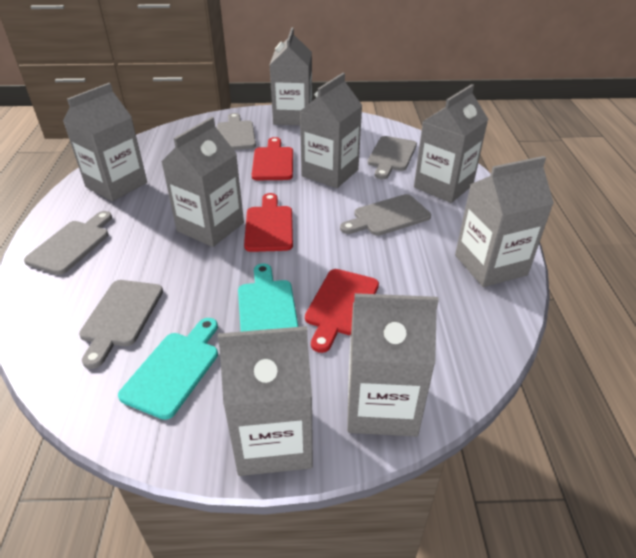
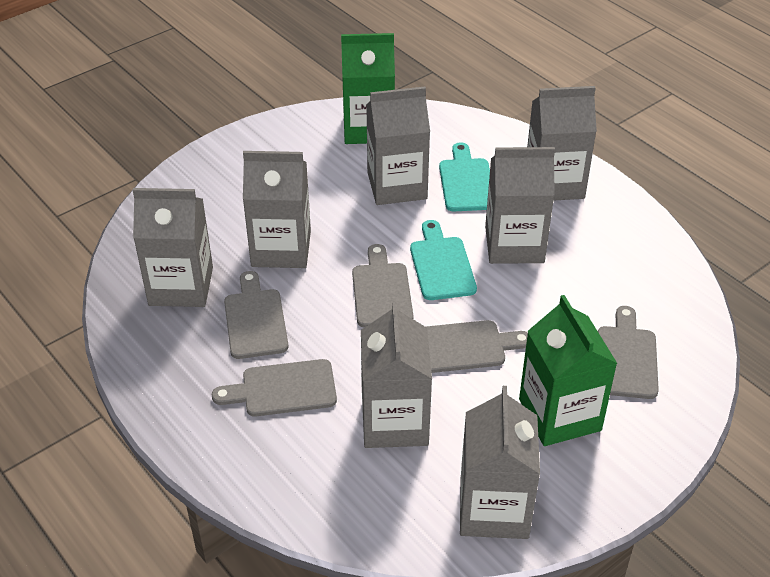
green carton: 0 -> 2
grey carton: 8 -> 7
red cutting board: 3 -> 0

